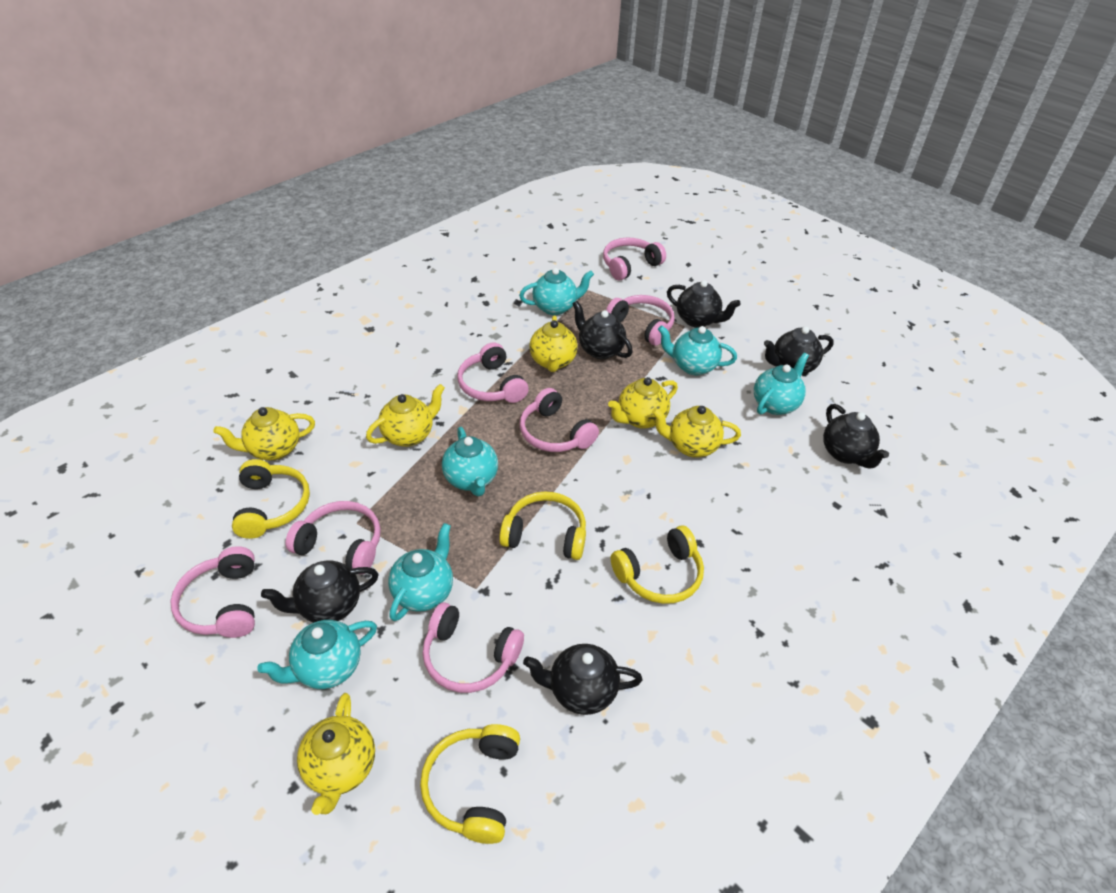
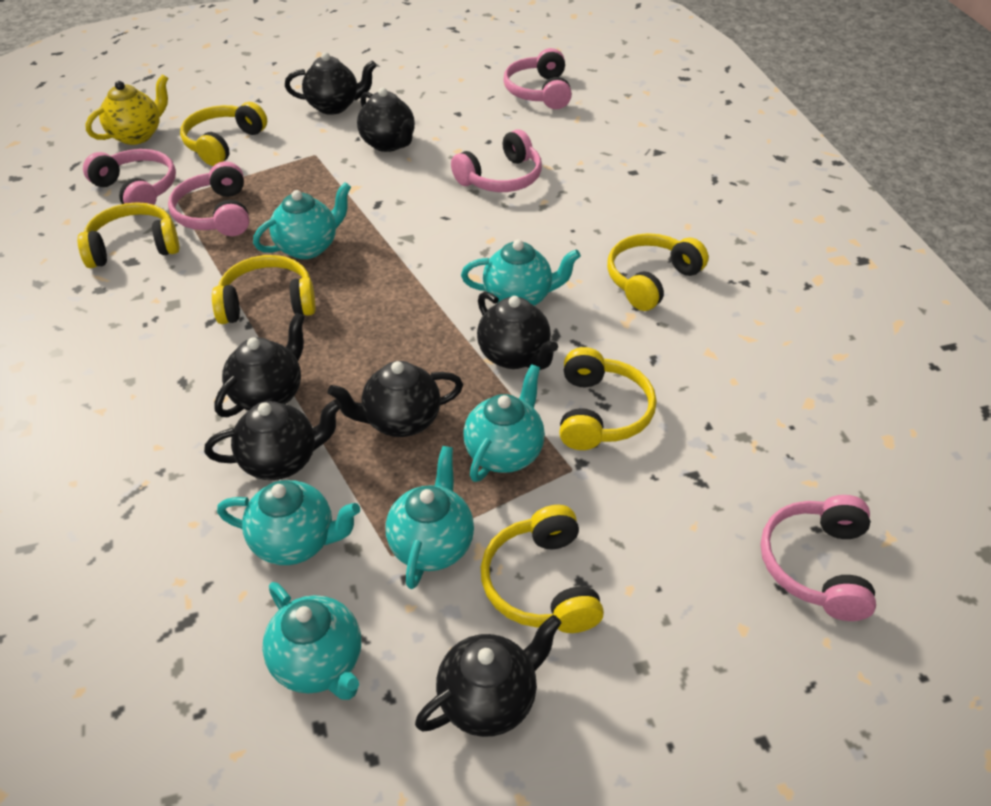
black teapot: 6 -> 7
pink headphones: 7 -> 5
yellow headphones: 4 -> 6
yellow teapot: 6 -> 1

